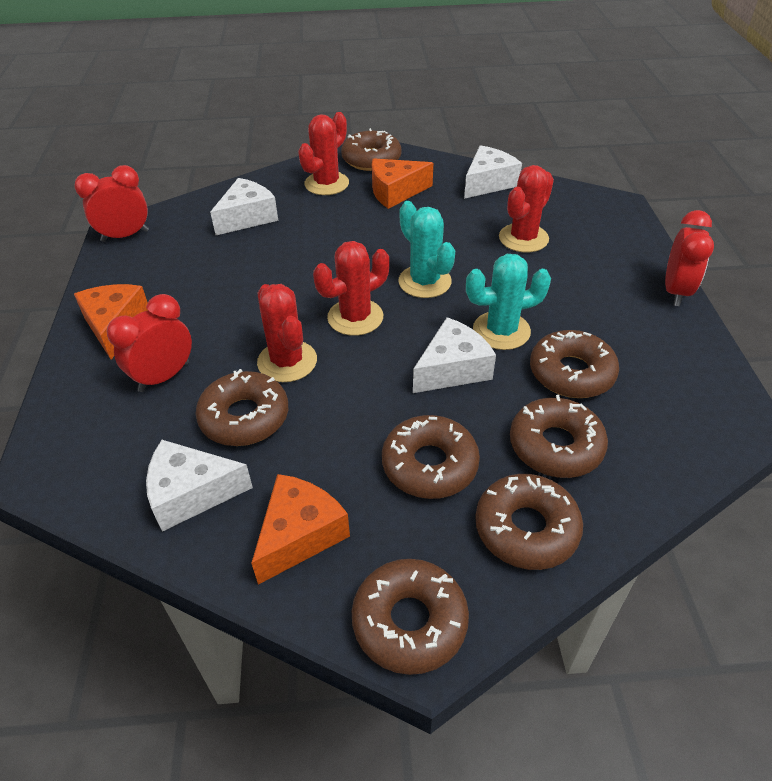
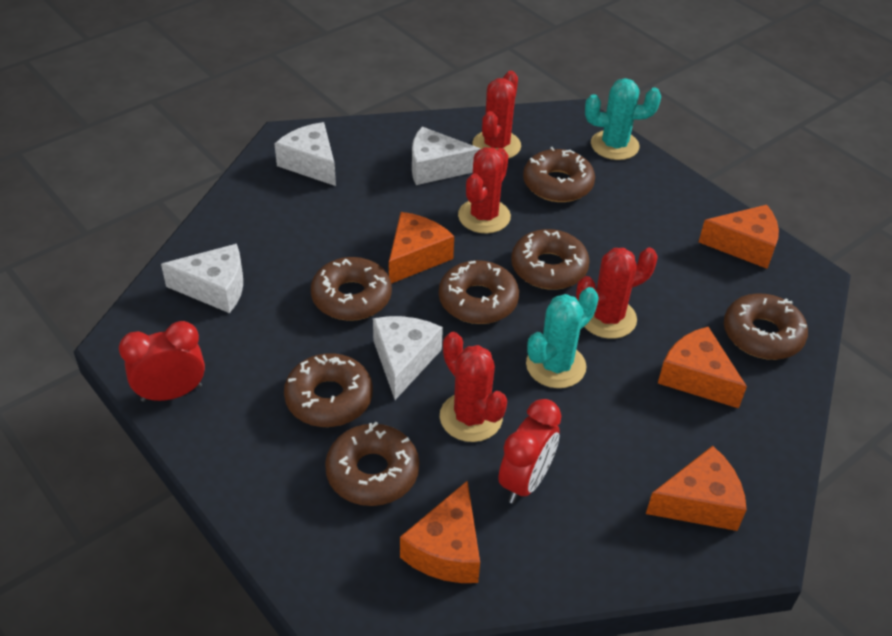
orange cheese: 3 -> 5
red clock: 3 -> 2

